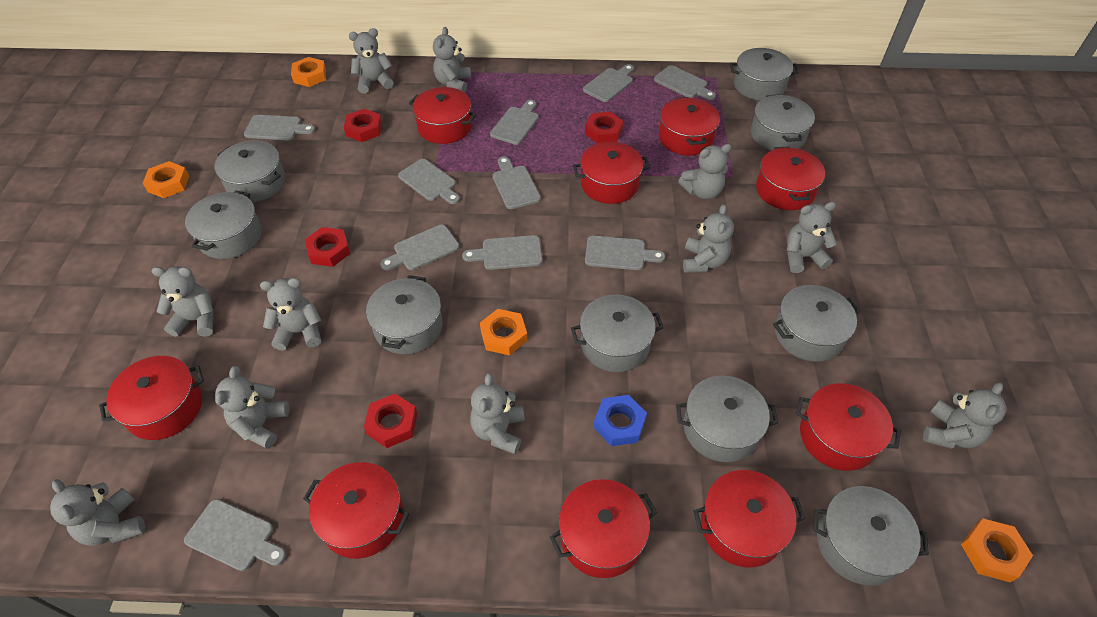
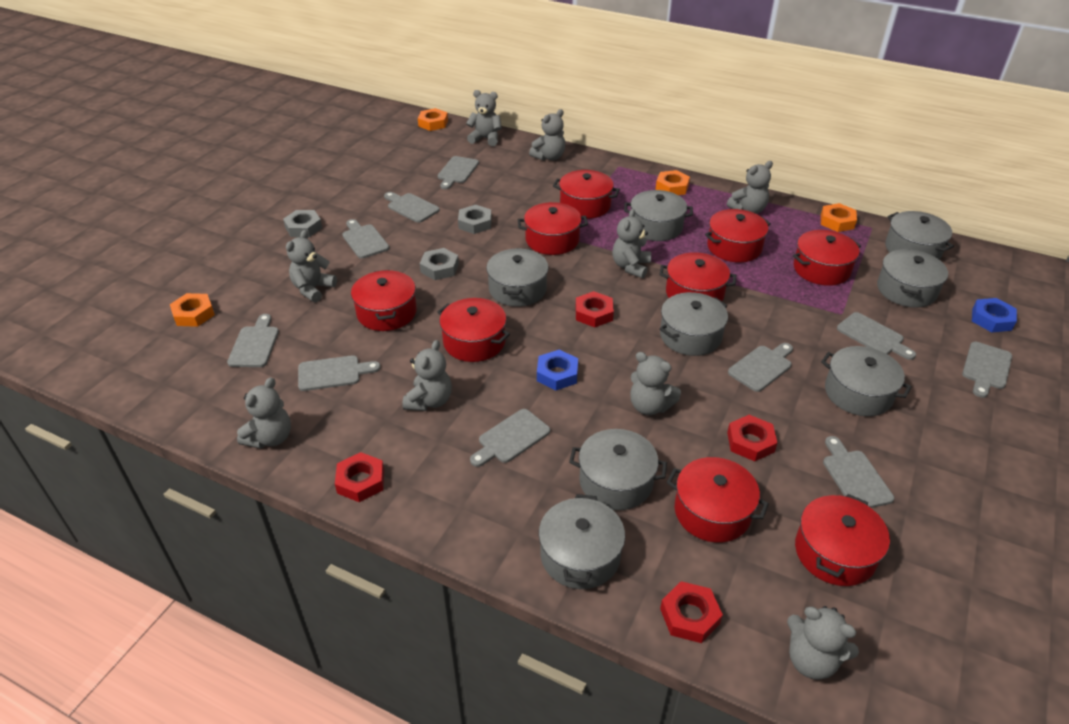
blue nut: 1 -> 2
grey nut: 0 -> 3
grey pot: 9 -> 8
grey teddy bear: 11 -> 9

